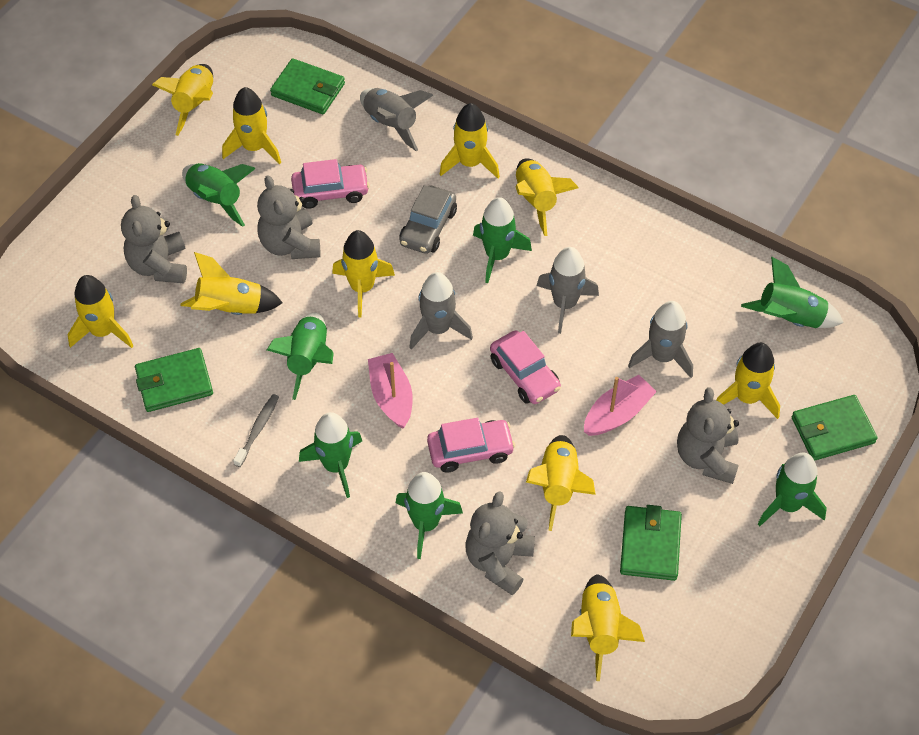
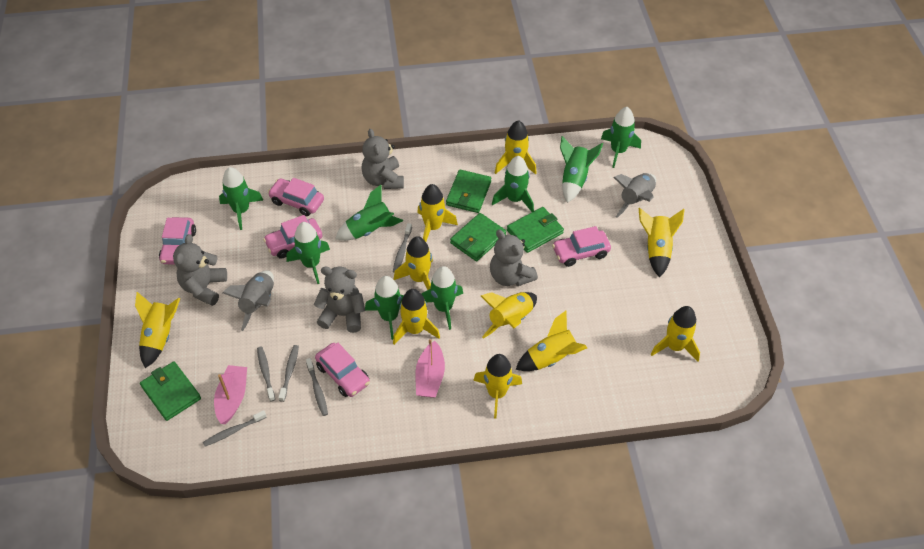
green rocket: 7 -> 8
grey car: 1 -> 0
grey rocket: 4 -> 2
grey toothbrush: 1 -> 5
pink car: 3 -> 5

